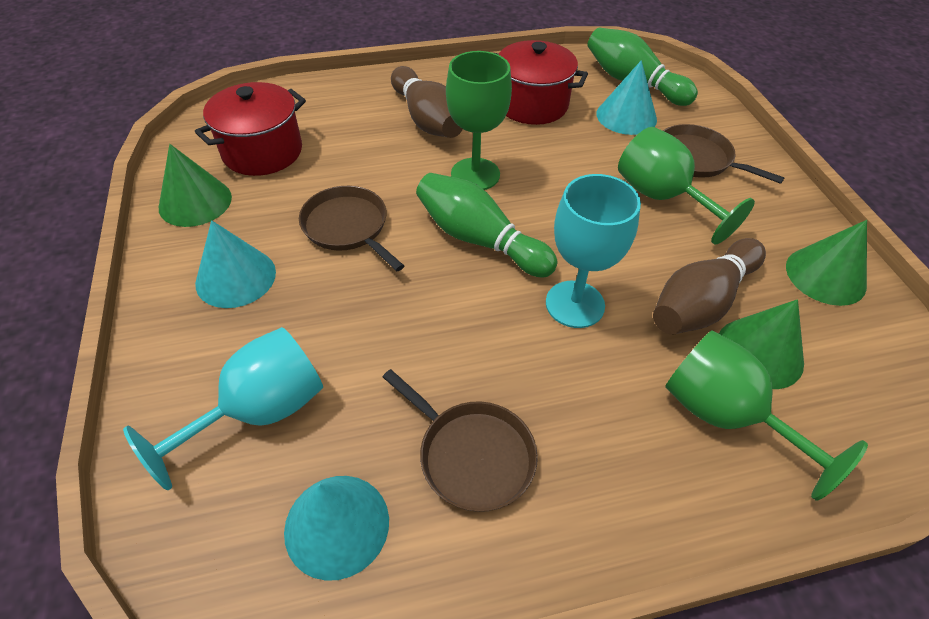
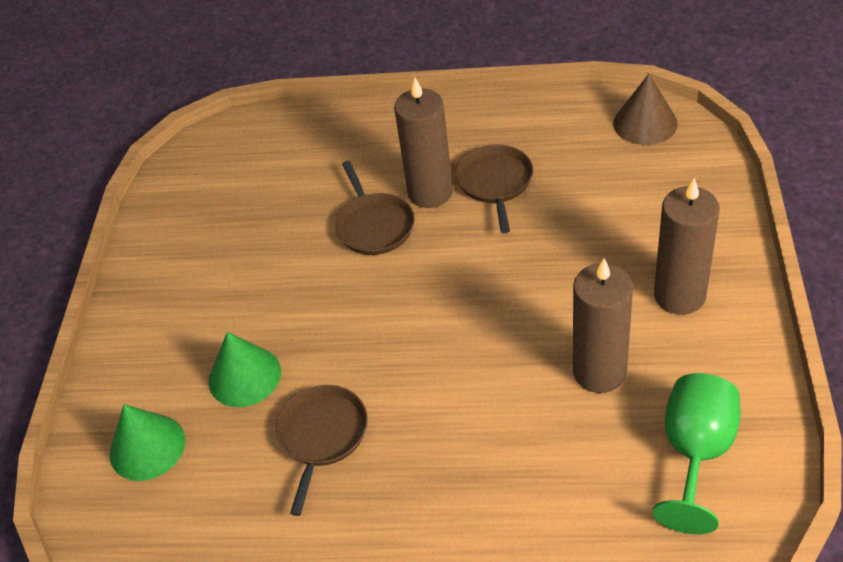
brown bowling pin: 2 -> 0
brown candle: 0 -> 3
brown cone: 0 -> 1
green bowling pin: 2 -> 0
green cone: 3 -> 2
green goblet: 3 -> 1
red pot: 2 -> 0
turquoise cone: 3 -> 0
turquoise goblet: 2 -> 0

